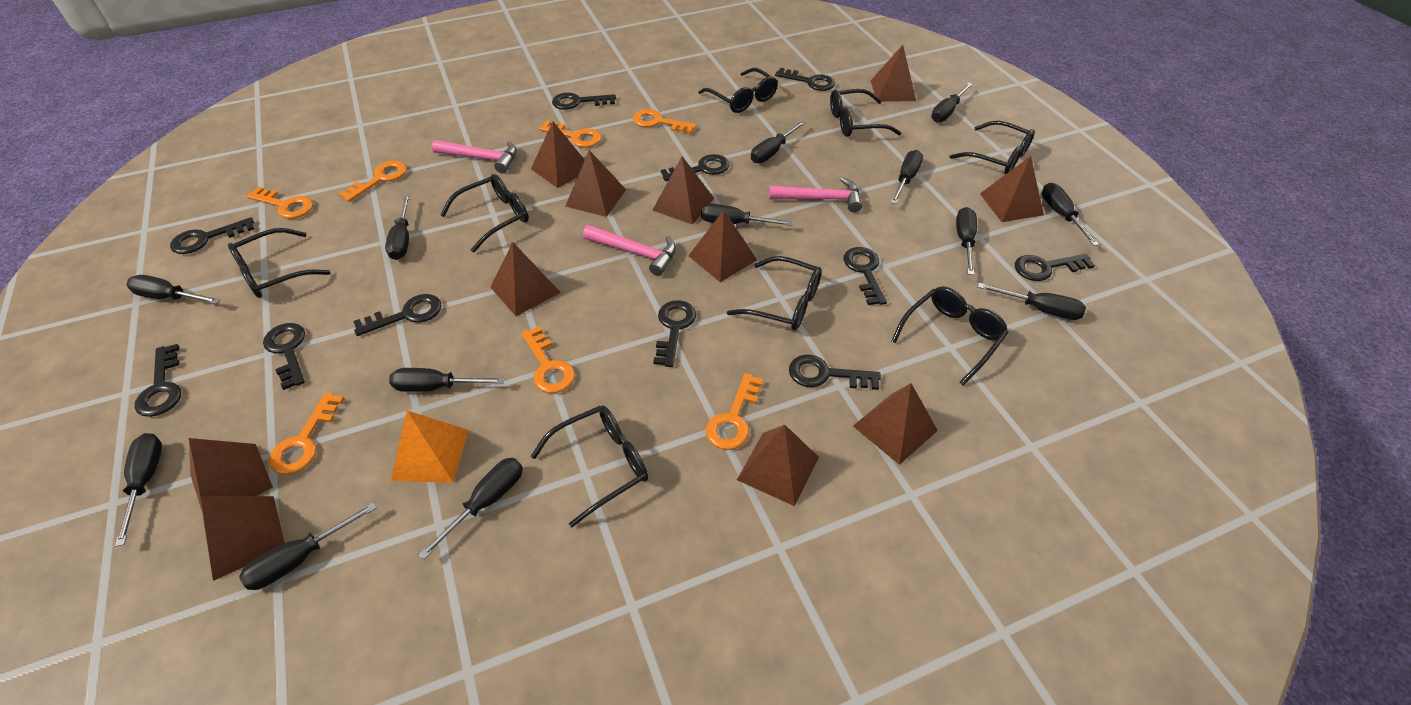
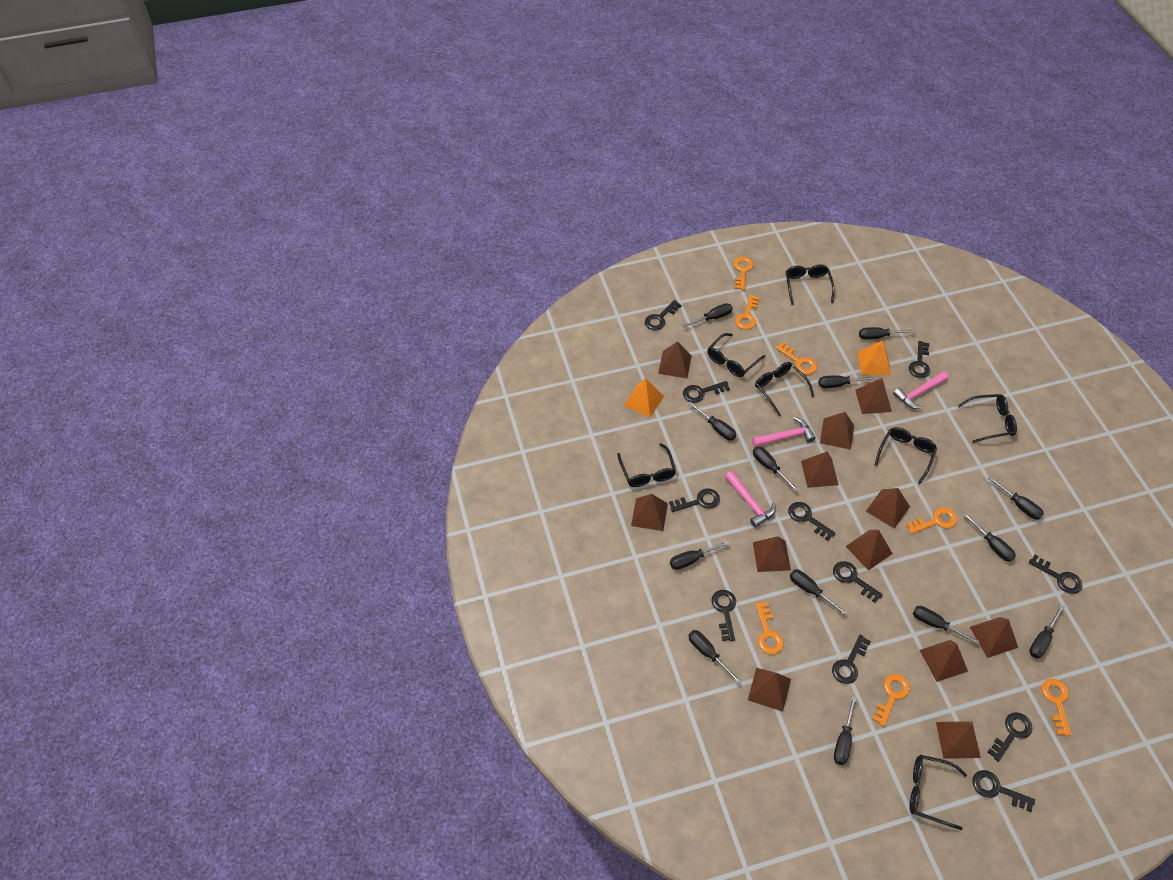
black glasses: 8 -> 7
brown pyramid: 11 -> 12
orange pyramid: 1 -> 2

